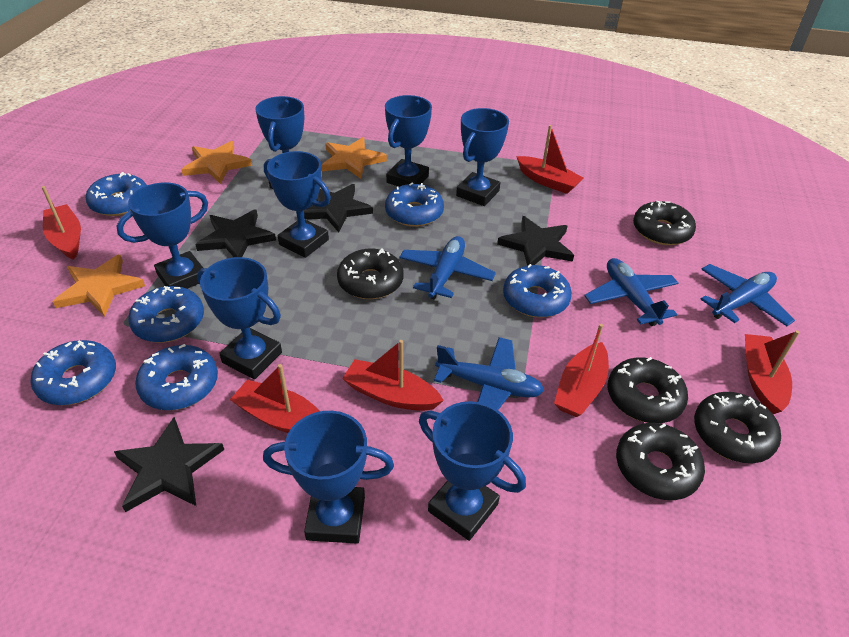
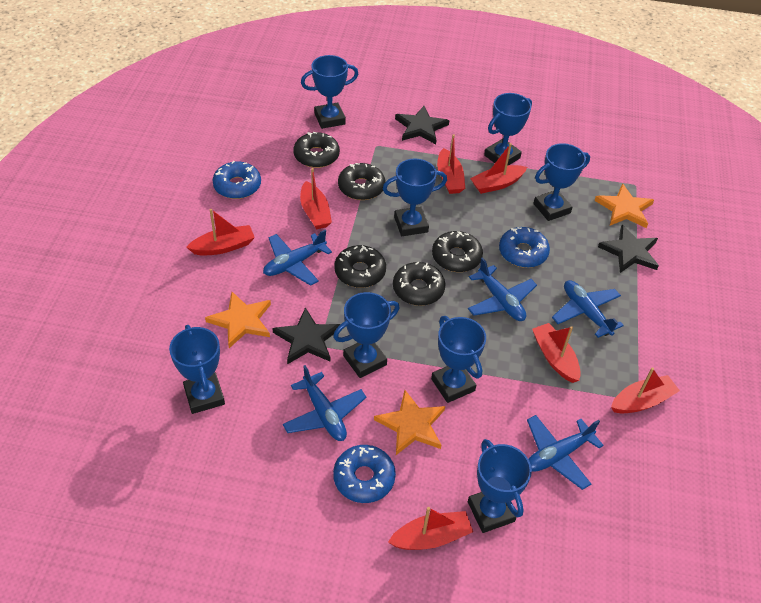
black star: 4 -> 3
blue donut: 6 -> 3
blue plane: 4 -> 5
red boat: 6 -> 7

